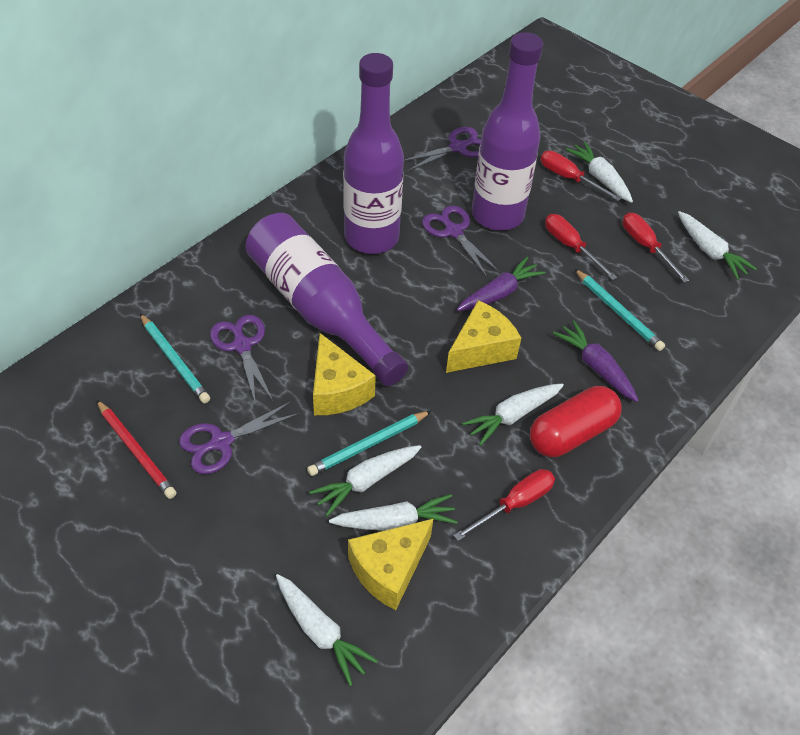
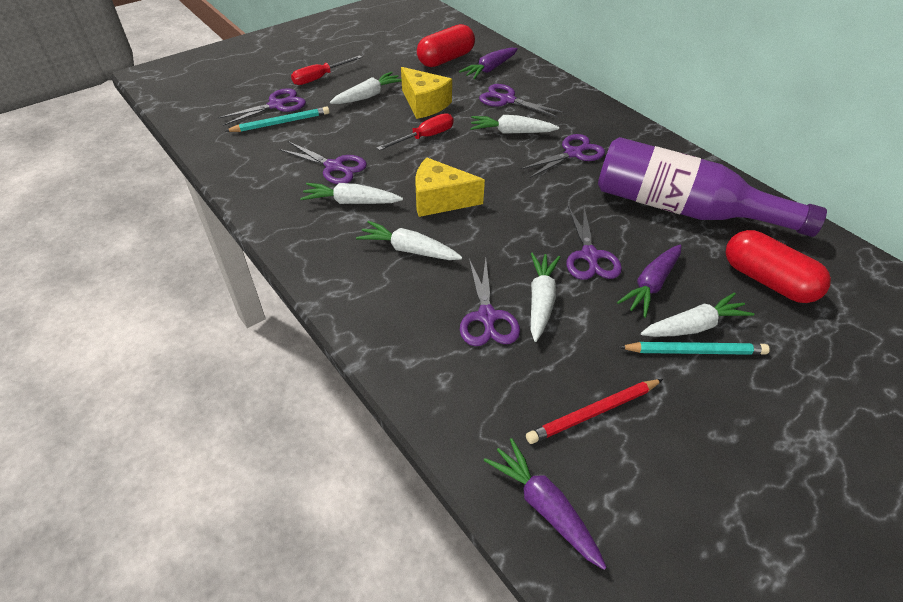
purple bottle: 3 -> 1
purple carrot: 2 -> 3
purple scissors: 4 -> 6
red capsule: 1 -> 2
red screwdriver: 4 -> 2
turquoise pencil: 3 -> 2
yellow cheese: 3 -> 2

